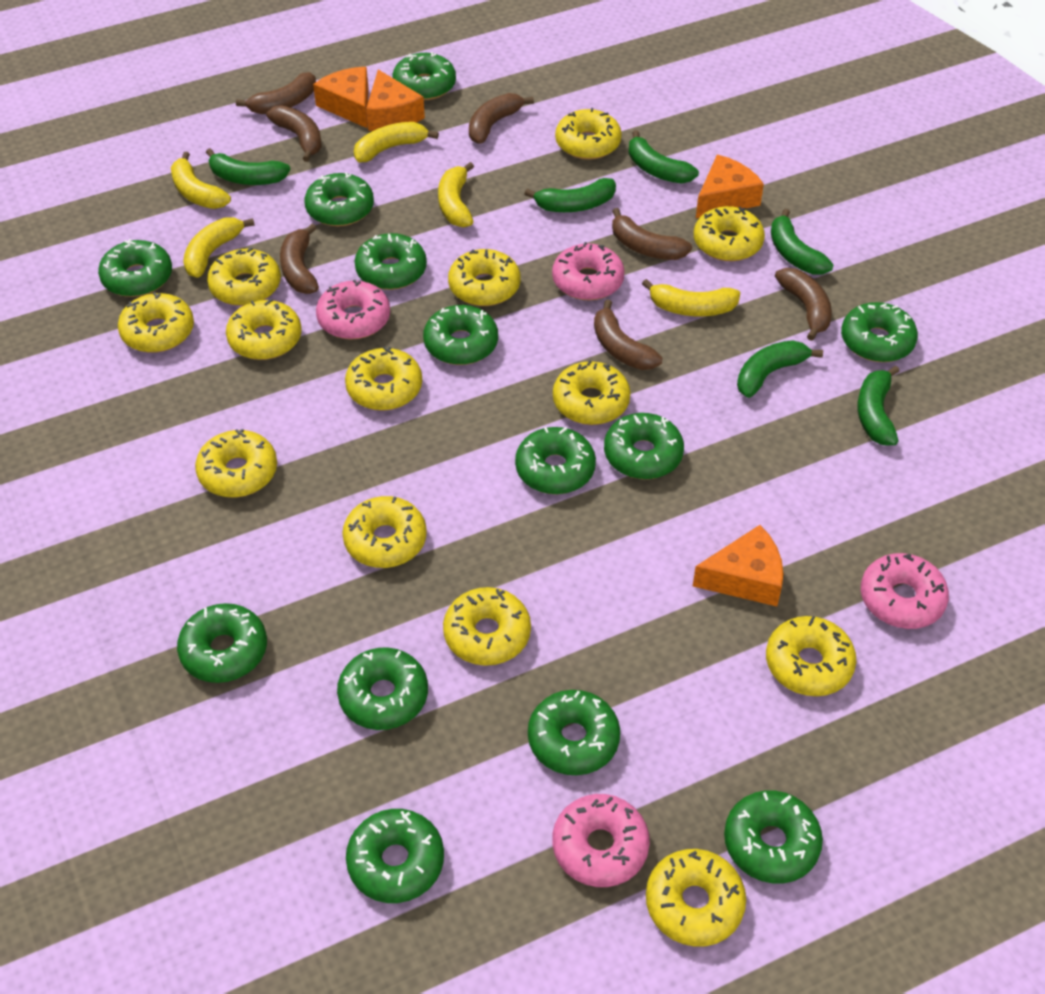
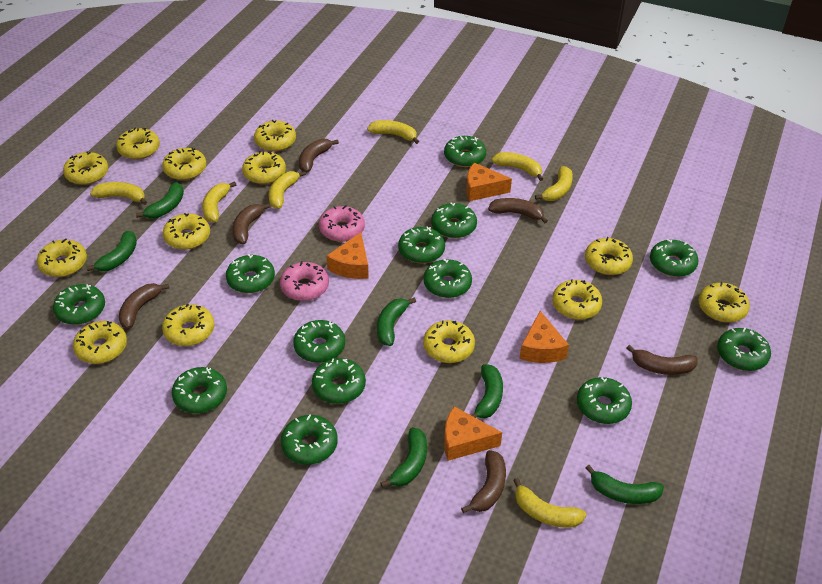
brown banana: 7 -> 6
pink donut: 4 -> 2
yellow banana: 5 -> 7

